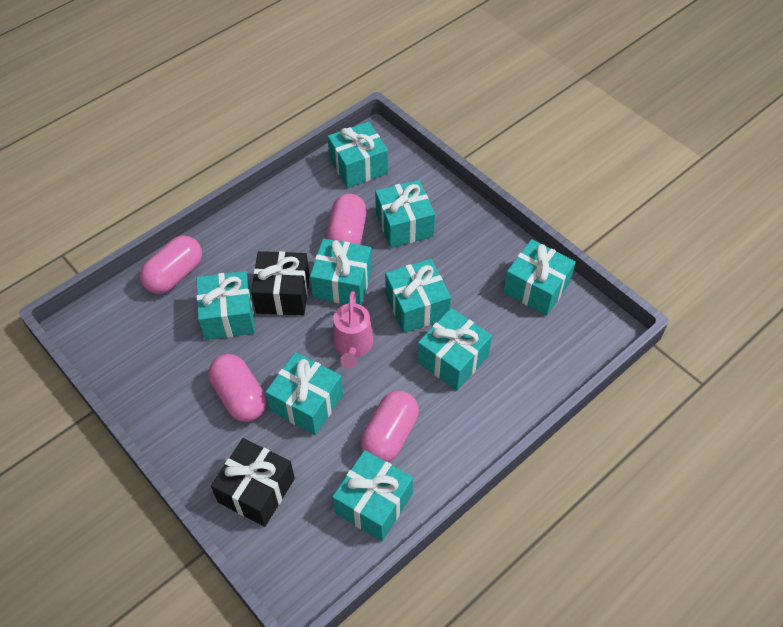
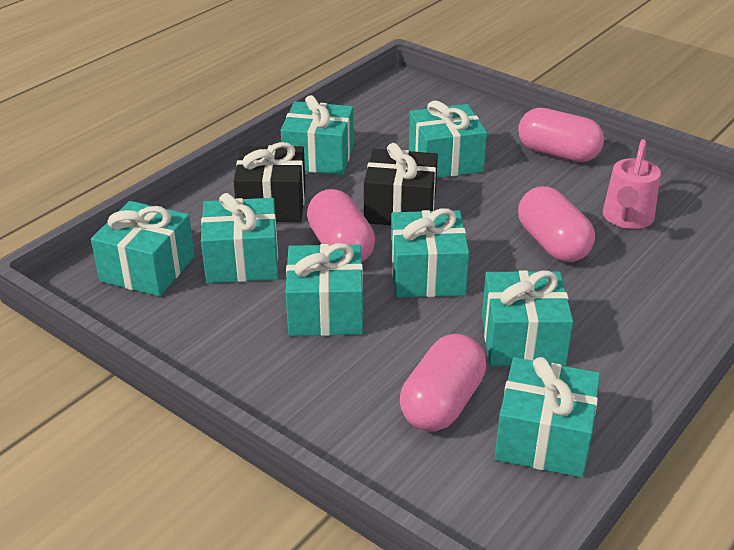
turquoise gift: 9 -> 8

